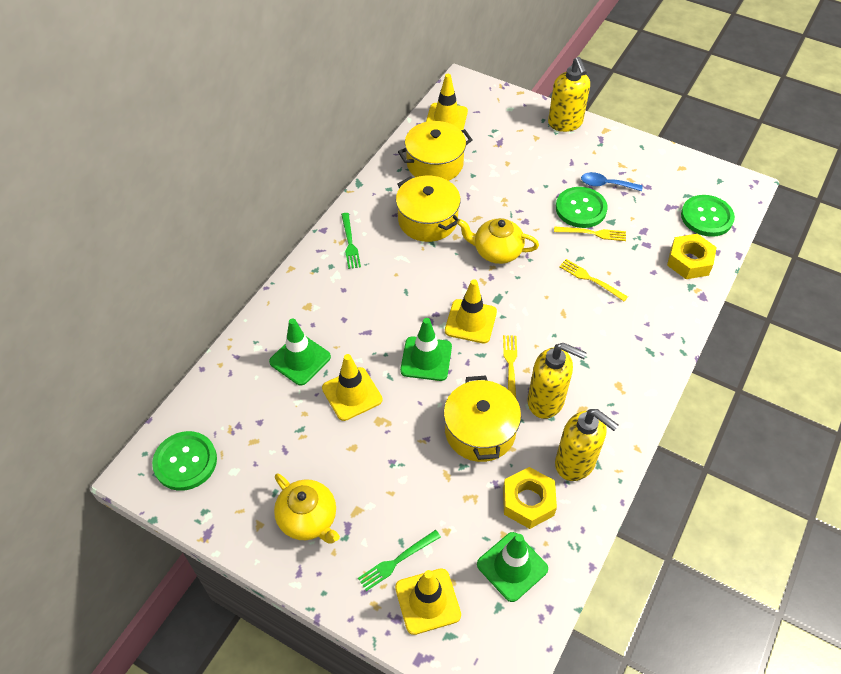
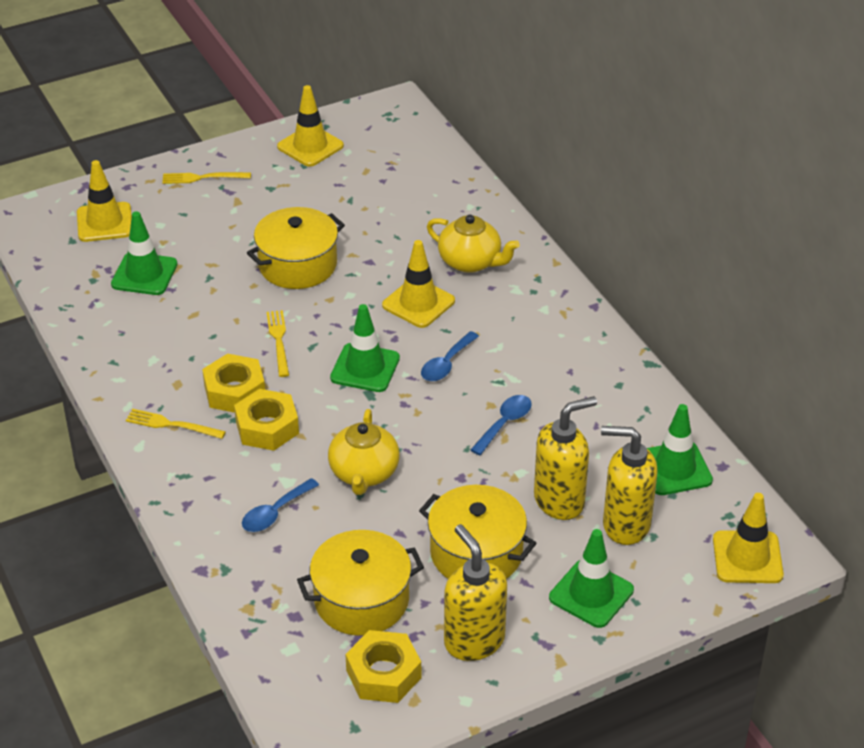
blue spoon: 1 -> 3
green button: 3 -> 0
green fork: 2 -> 0
green traffic cone: 3 -> 4
yellow nut: 2 -> 3

